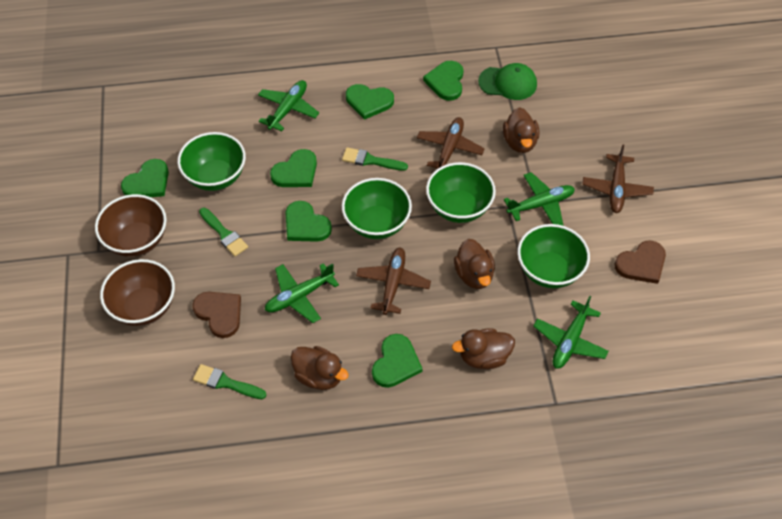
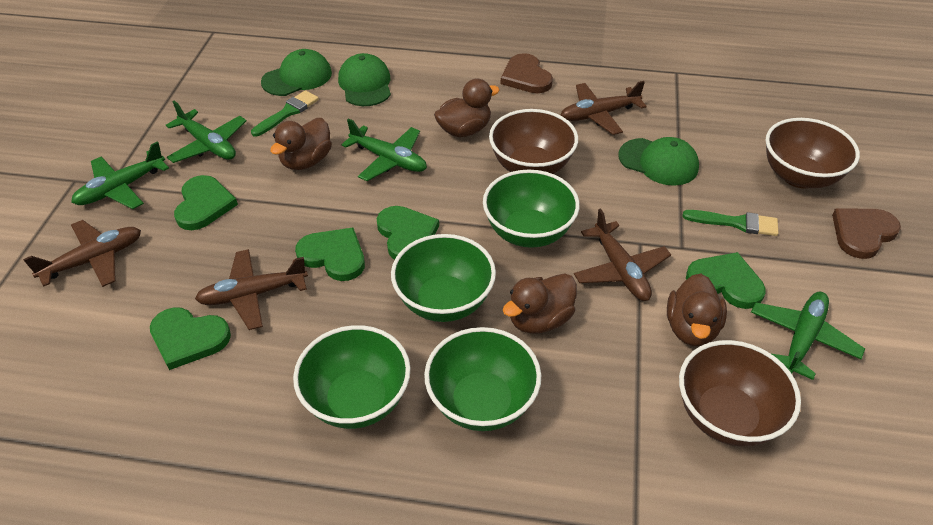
brown bowl: 2 -> 3
brown plane: 3 -> 4
green brush: 3 -> 2
green cap: 1 -> 3
green heart: 6 -> 5

